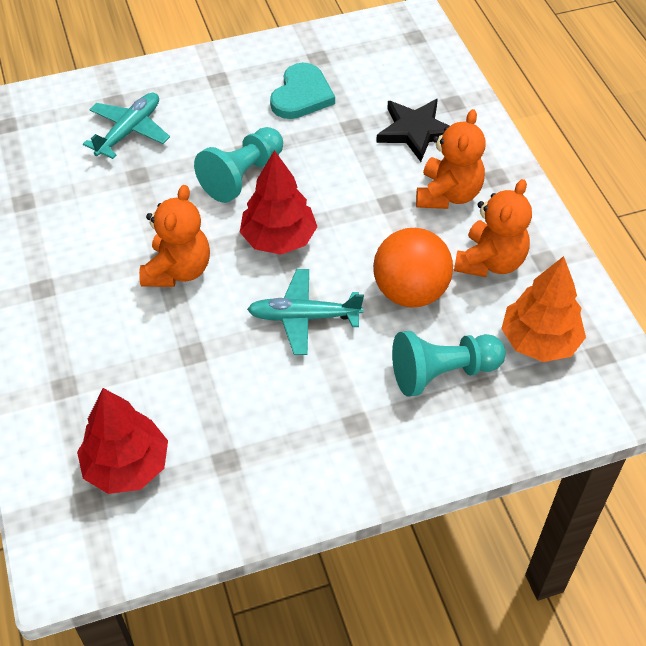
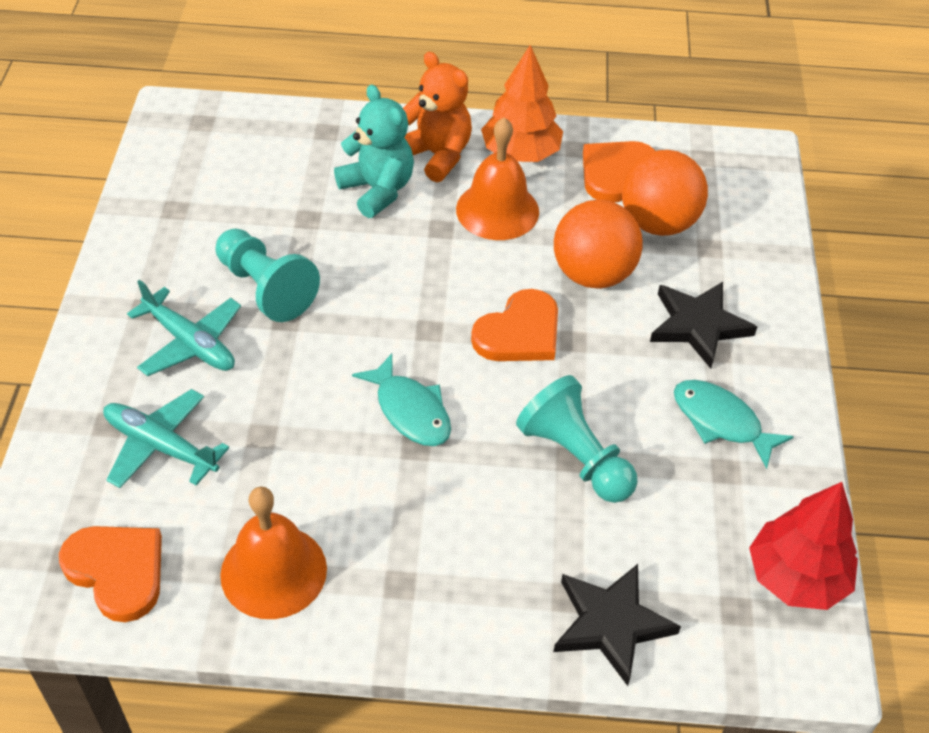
black star: 1 -> 2
orange ball: 1 -> 2
orange bell: 0 -> 2
orange heart: 0 -> 3
orange teddy bear: 3 -> 1
red tree: 2 -> 1
turquoise fish: 0 -> 2
turquoise heart: 1 -> 0
turquoise teddy bear: 0 -> 1

